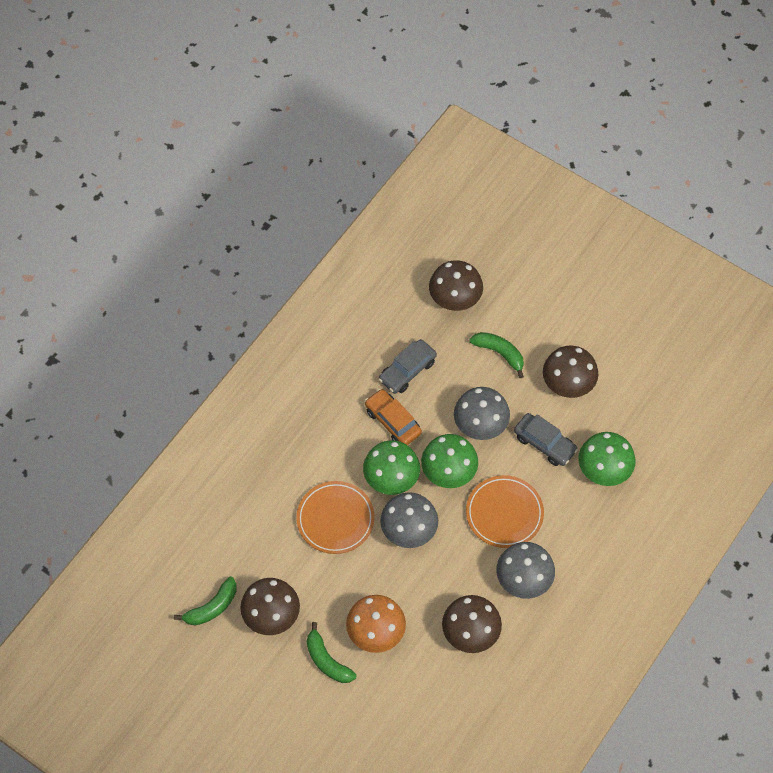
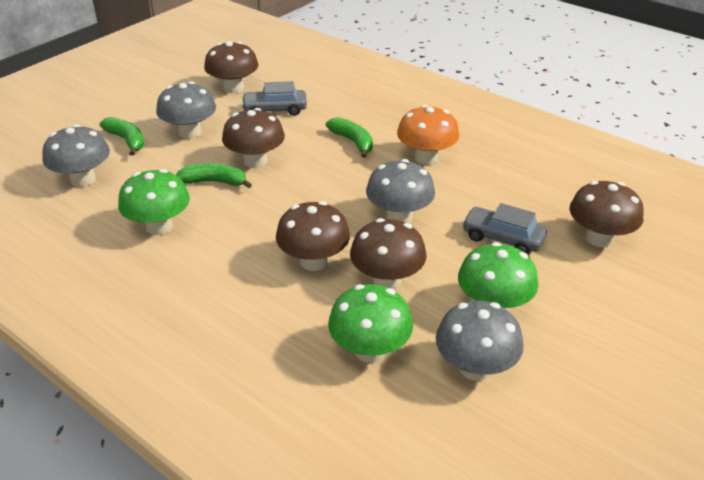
brown mushroom: 4 -> 5
grey mushroom: 3 -> 4
orange car: 1 -> 0
orange plate: 2 -> 0

